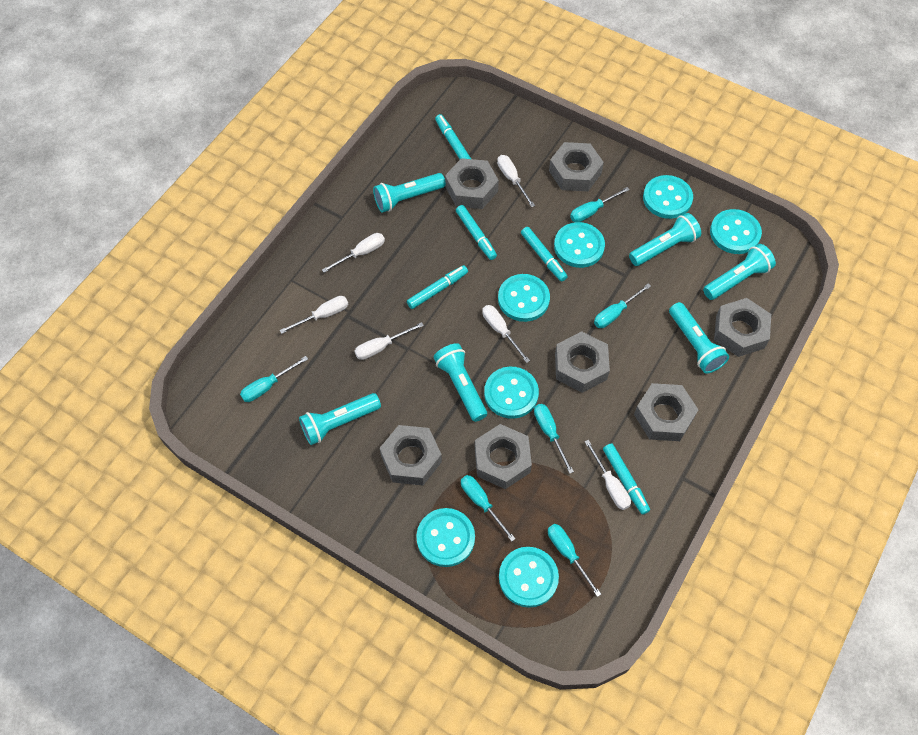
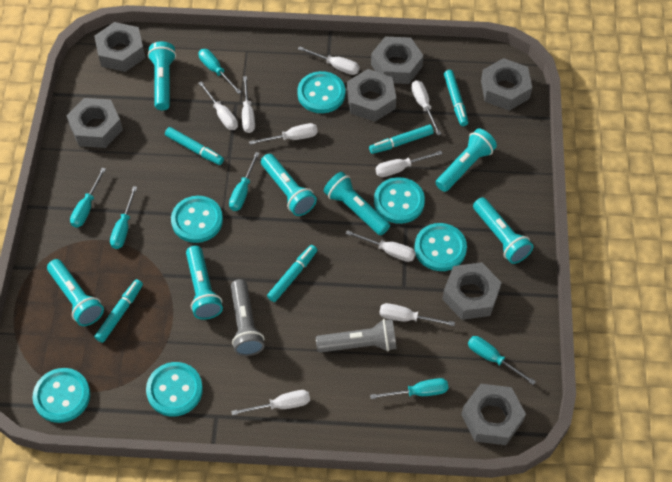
grey flashlight: 0 -> 2
turquoise button: 7 -> 6
turquoise flashlight: 6 -> 7
white screwdriver: 6 -> 9

